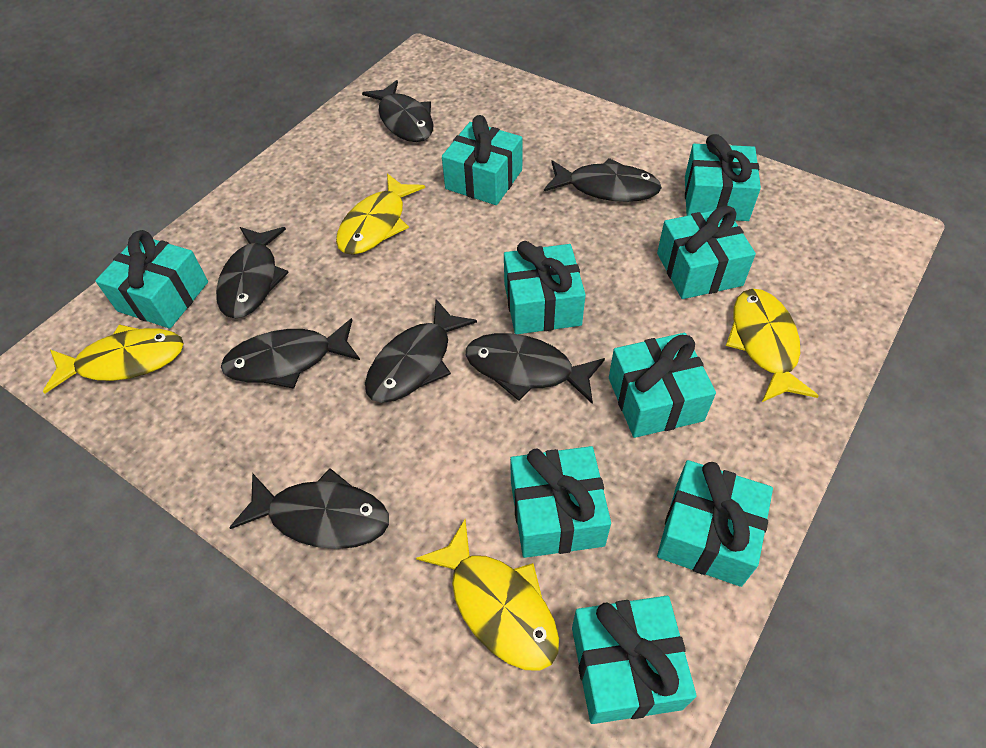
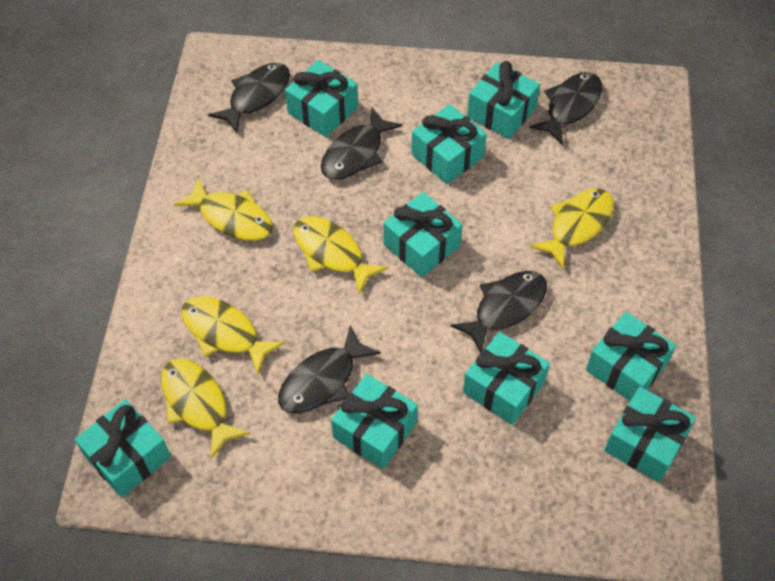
black fish: 7 -> 5
yellow fish: 4 -> 5

